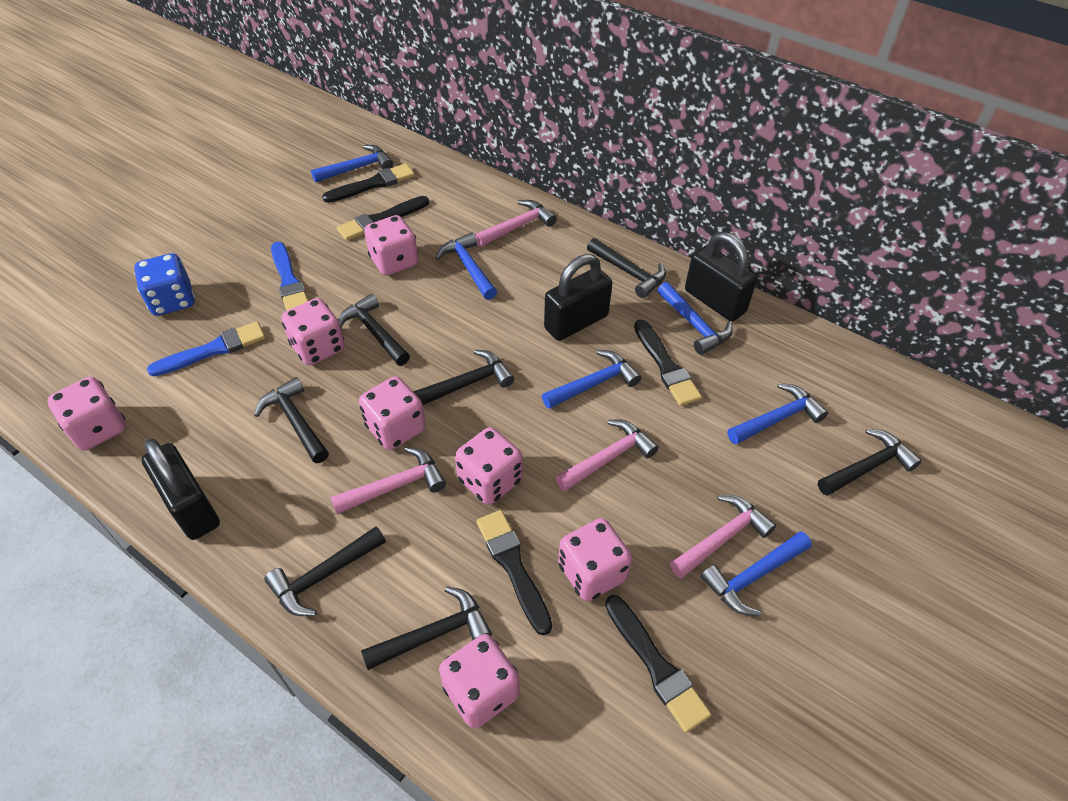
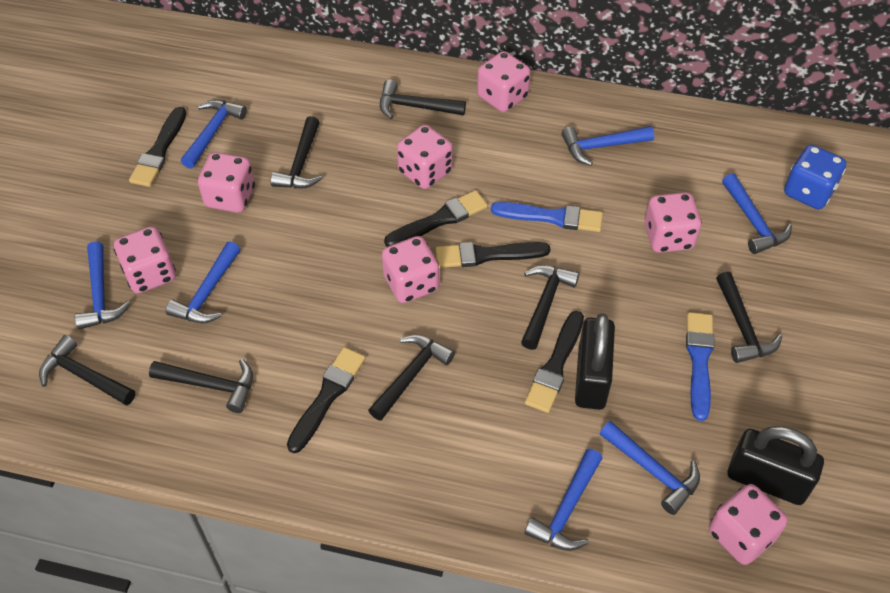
black padlock: 3 -> 2
blue hammer: 6 -> 7
pink hammer: 4 -> 0

